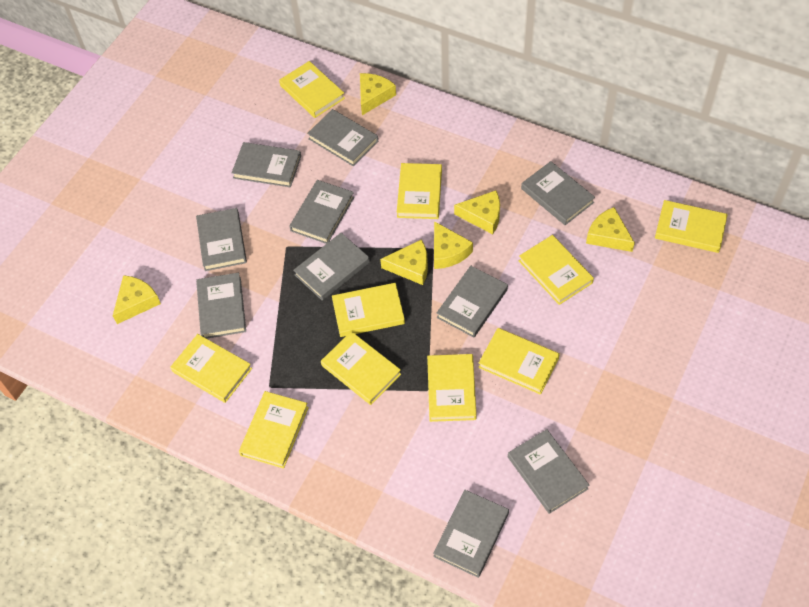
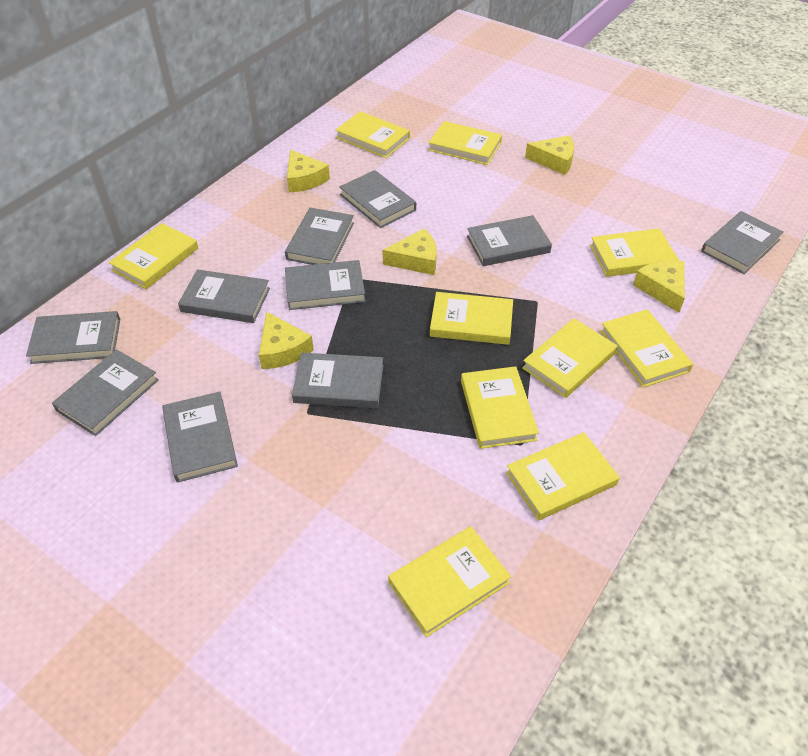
yellow cheese: 6 -> 5

